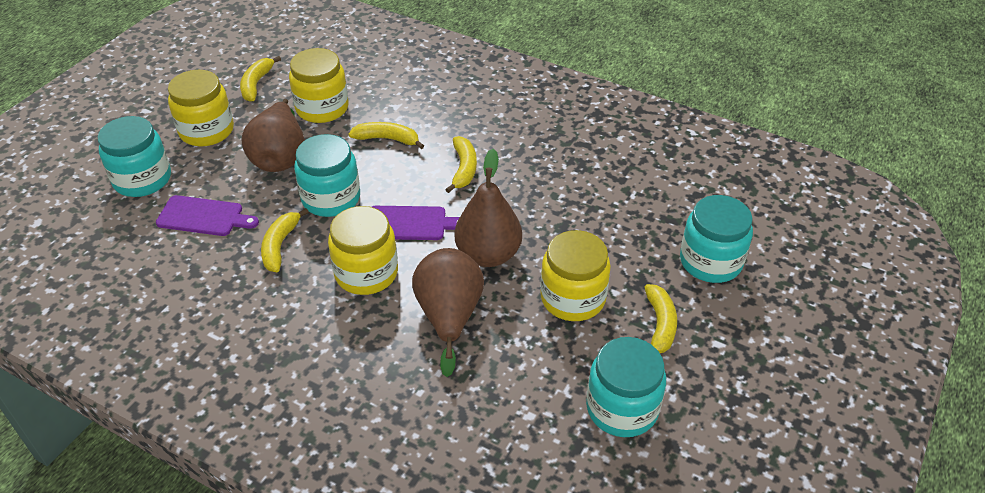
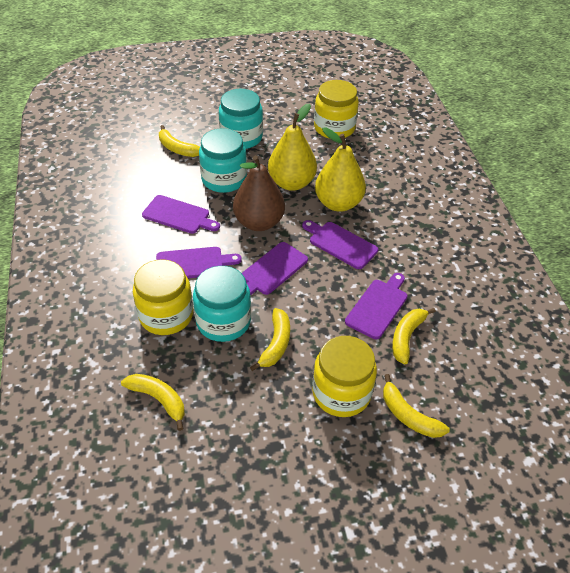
brown pear: 3 -> 1
purple cutting board: 2 -> 5
turquoise jar: 4 -> 3
yellow jar: 4 -> 3
yellow pear: 0 -> 2

